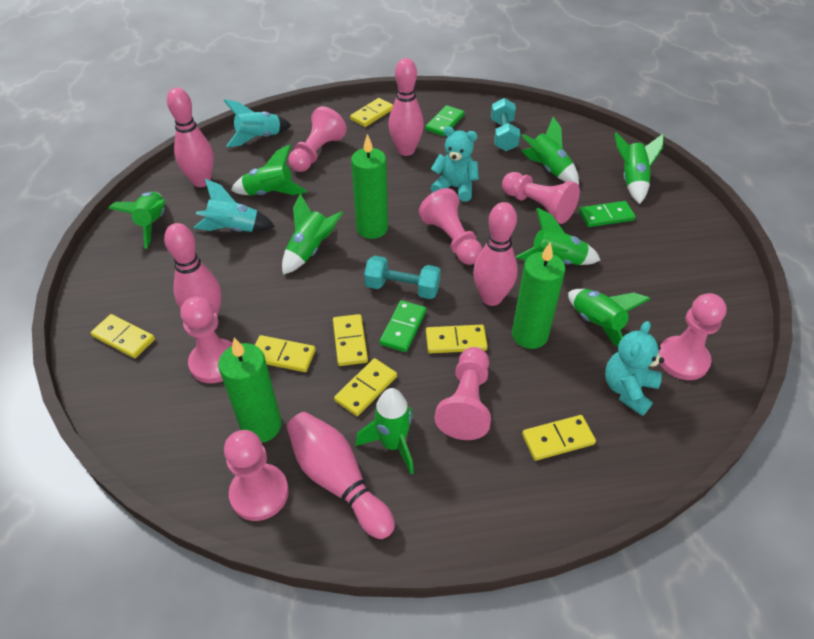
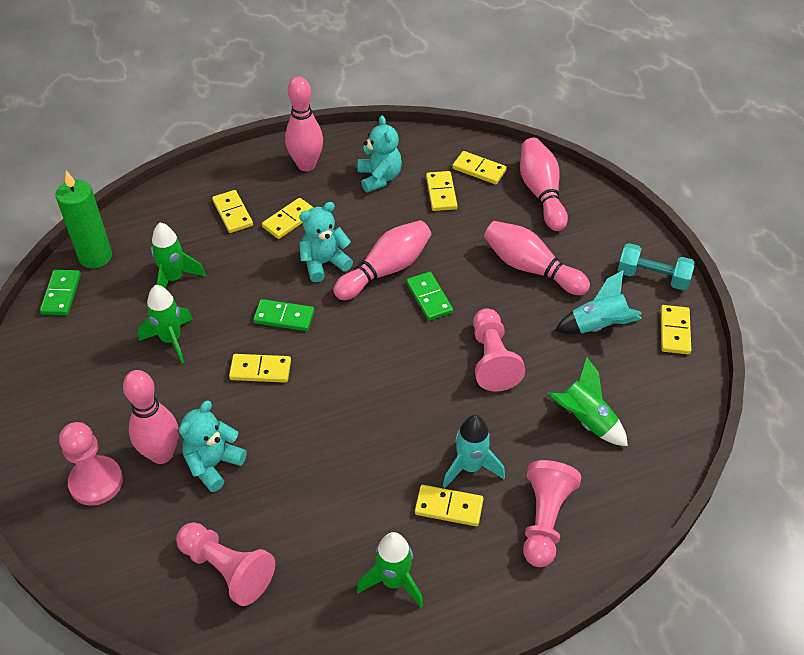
green candle: 3 -> 1
green rocket: 8 -> 4
pink pawn: 7 -> 4
turquoise dumbbell: 2 -> 1
turquoise teddy bear: 2 -> 3

